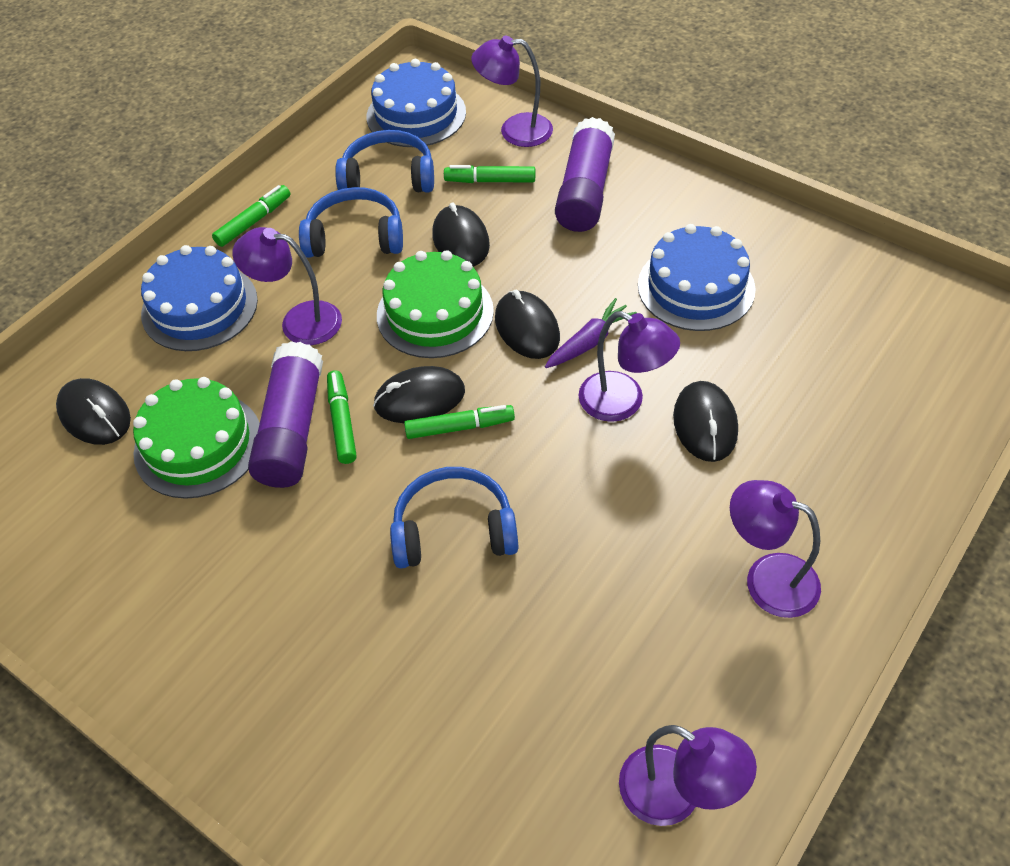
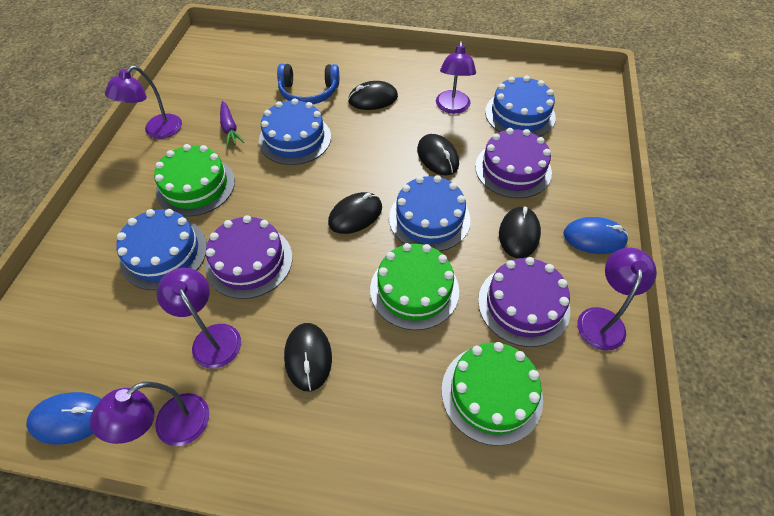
blue cake: 3 -> 4
blue headphones: 3 -> 1
blue mouse: 0 -> 2
green cake: 2 -> 3
green marker: 4 -> 0
purple cake: 0 -> 3
purple glue stick: 2 -> 0

